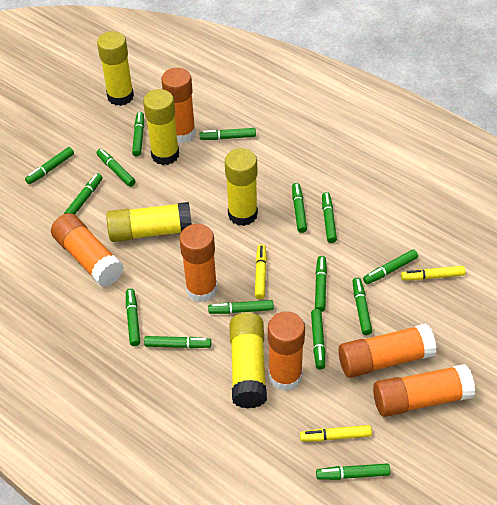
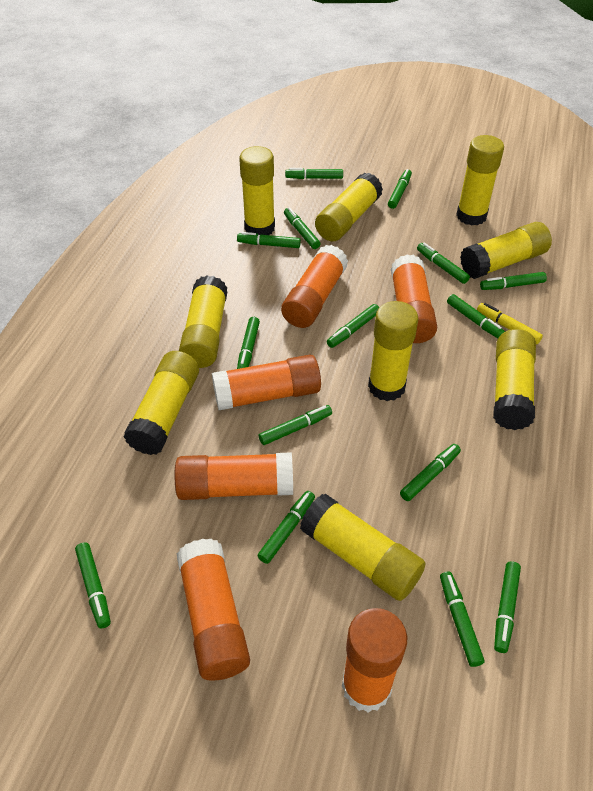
yellow glue stick: 5 -> 9
yellow marker: 3 -> 1

